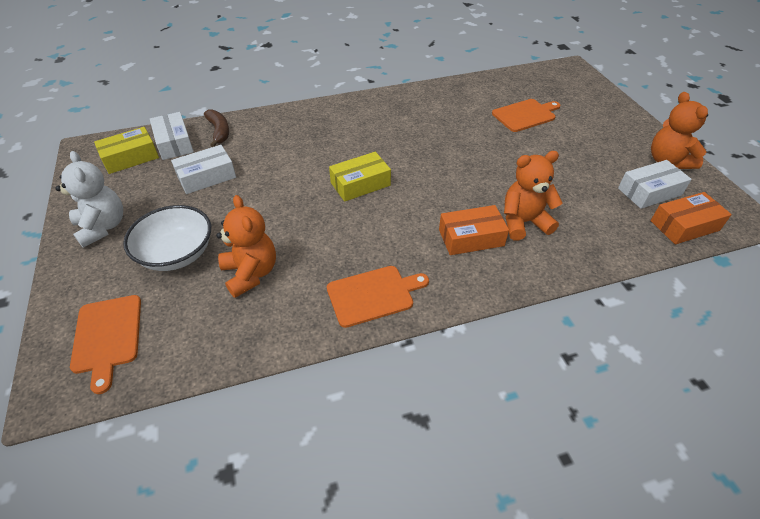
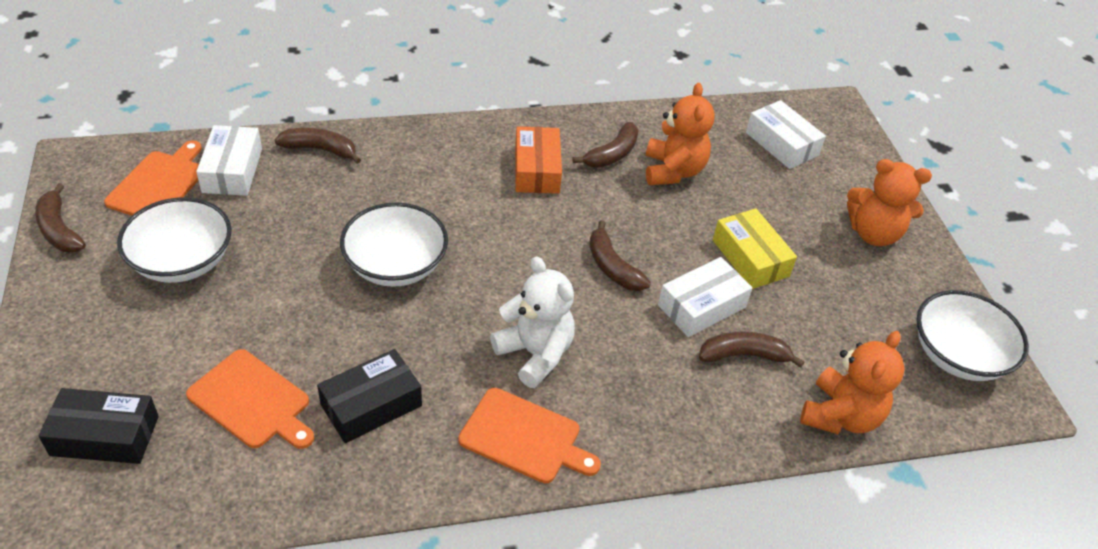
black box: 0 -> 2
brown banana: 1 -> 5
orange box: 2 -> 1
white bowl: 1 -> 3
yellow box: 2 -> 1

